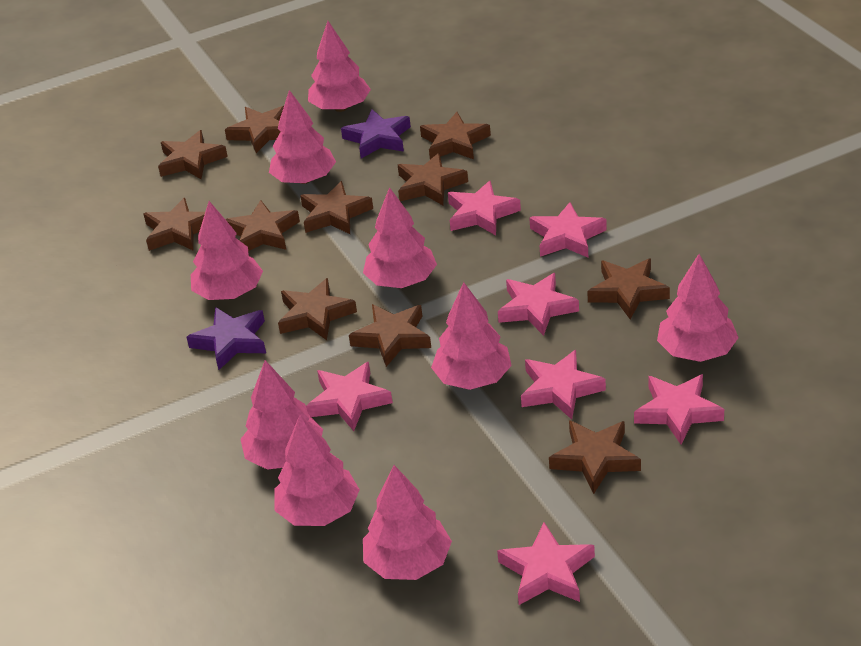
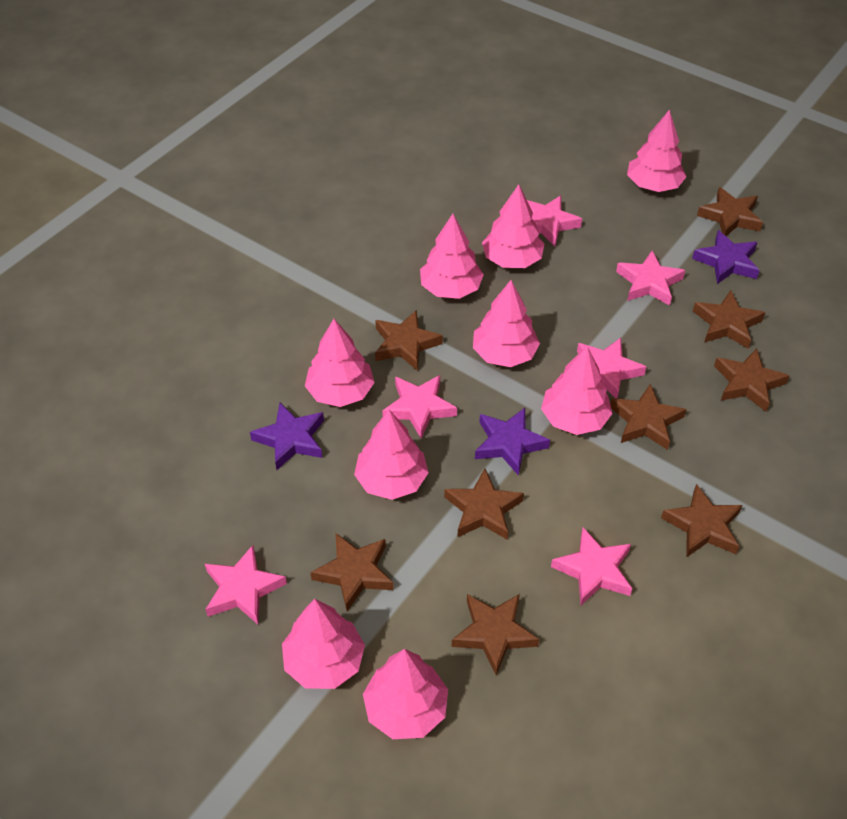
brown star: 11 -> 9
pink star: 7 -> 6
purple star: 2 -> 3

